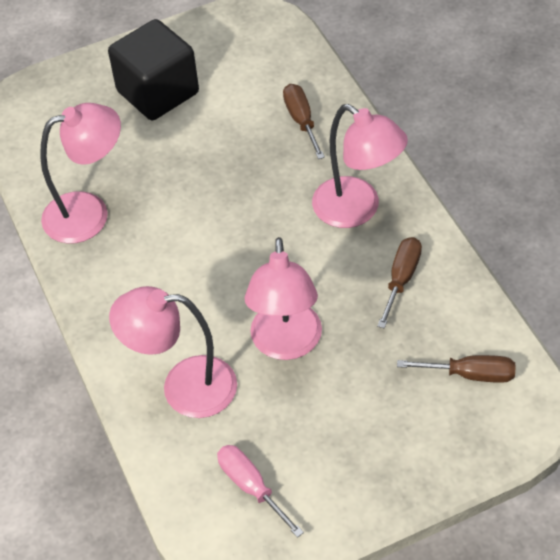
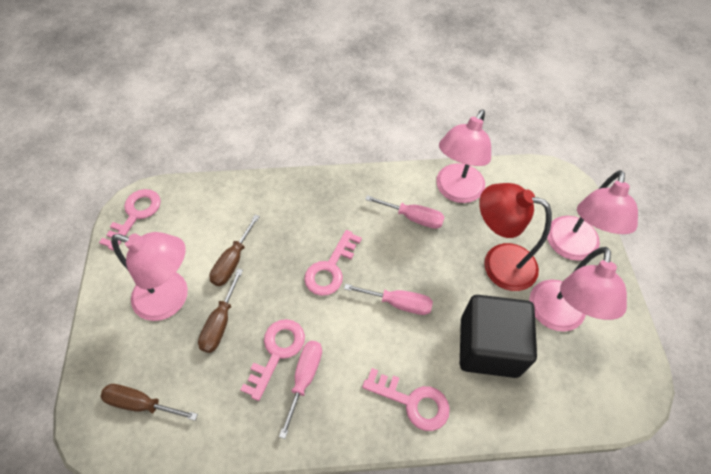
pink key: 0 -> 4
pink screwdriver: 1 -> 3
red lamp: 0 -> 1

